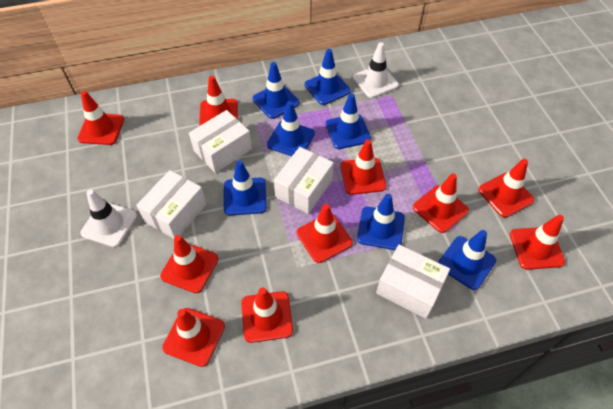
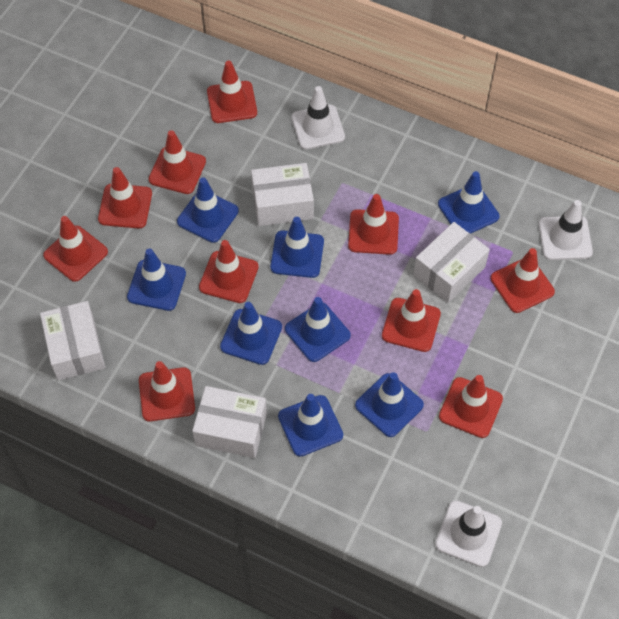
blue traffic cone: 7 -> 8
white traffic cone: 2 -> 3

